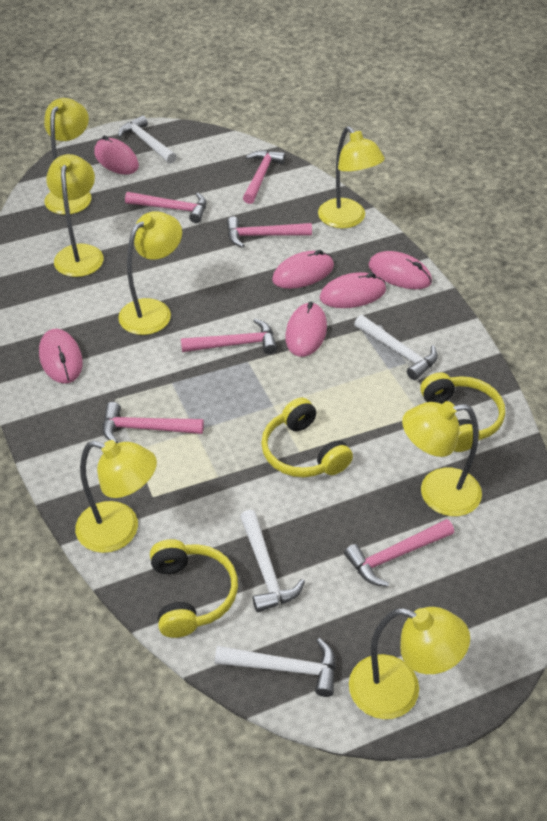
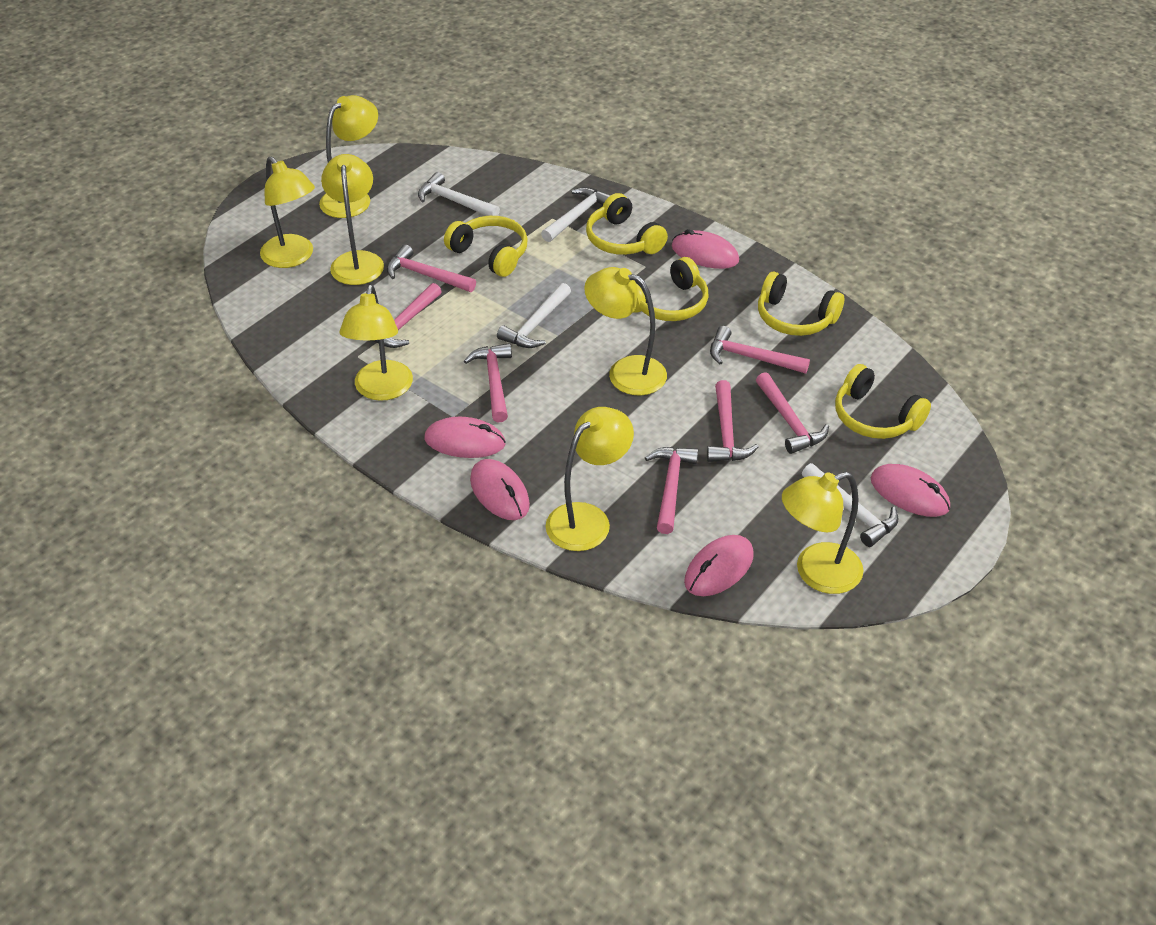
pink hammer: 6 -> 7
pink mouse: 6 -> 5
yellow headphones: 3 -> 5

